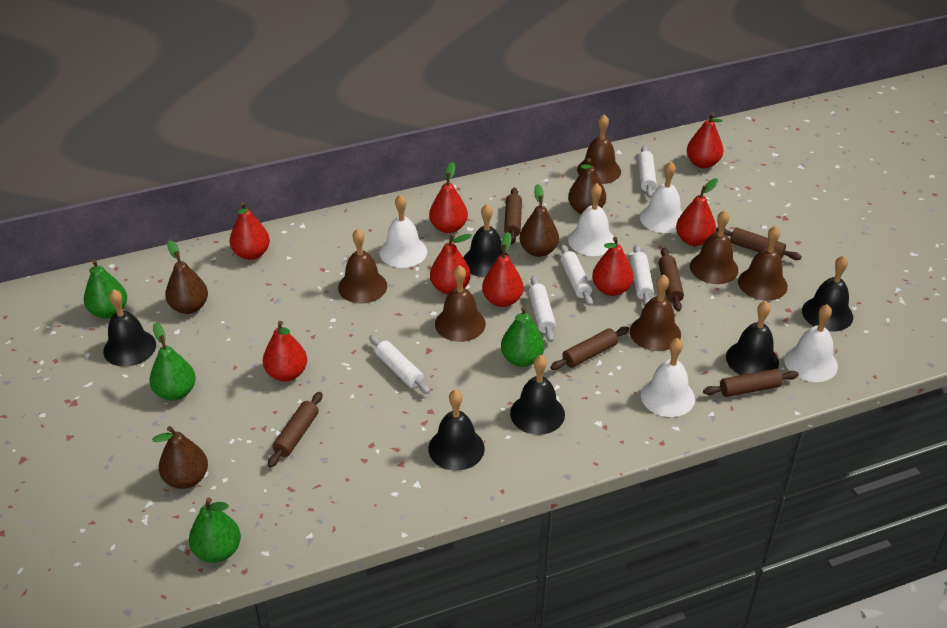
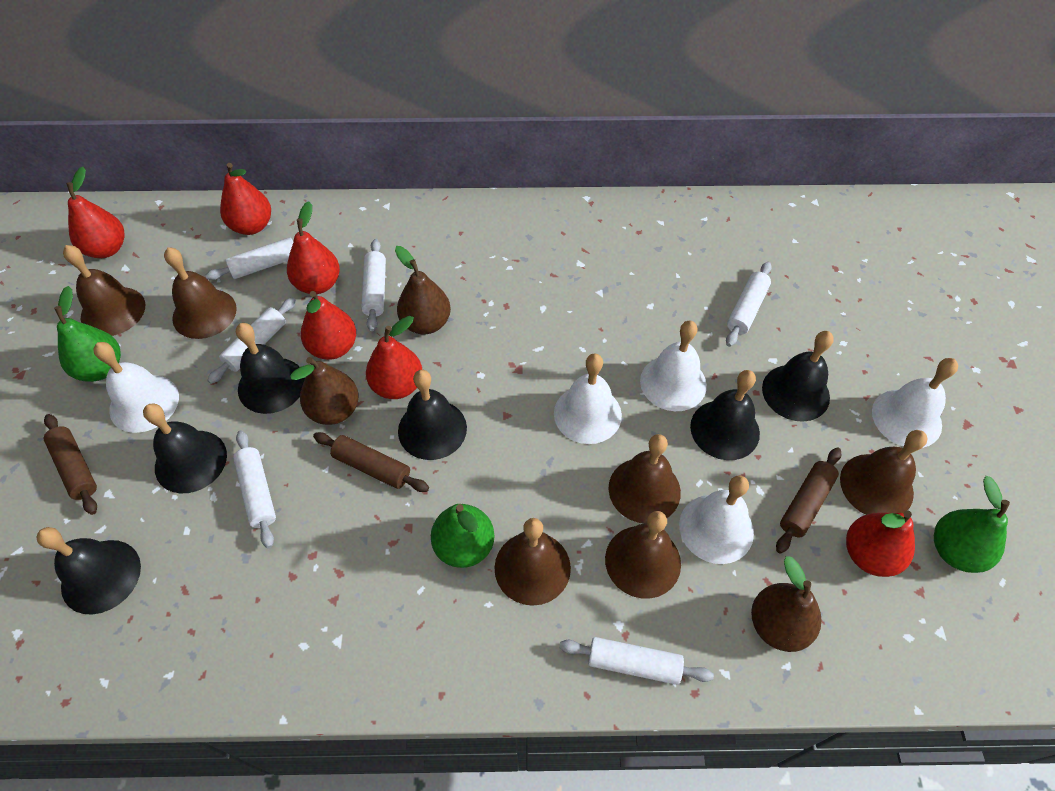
brown pear: 4 -> 3
brown rolling pin: 6 -> 3
green pear: 4 -> 3
red pear: 8 -> 6
white rolling pin: 5 -> 6

